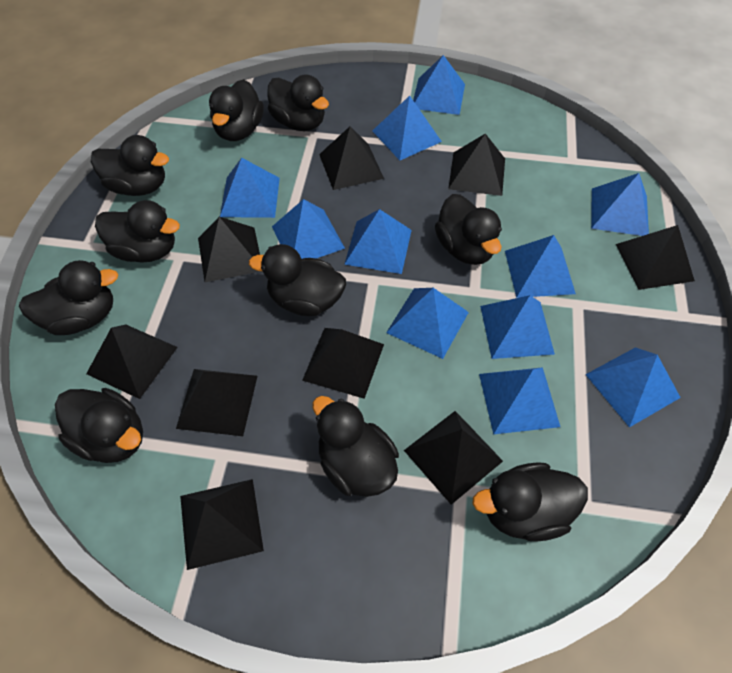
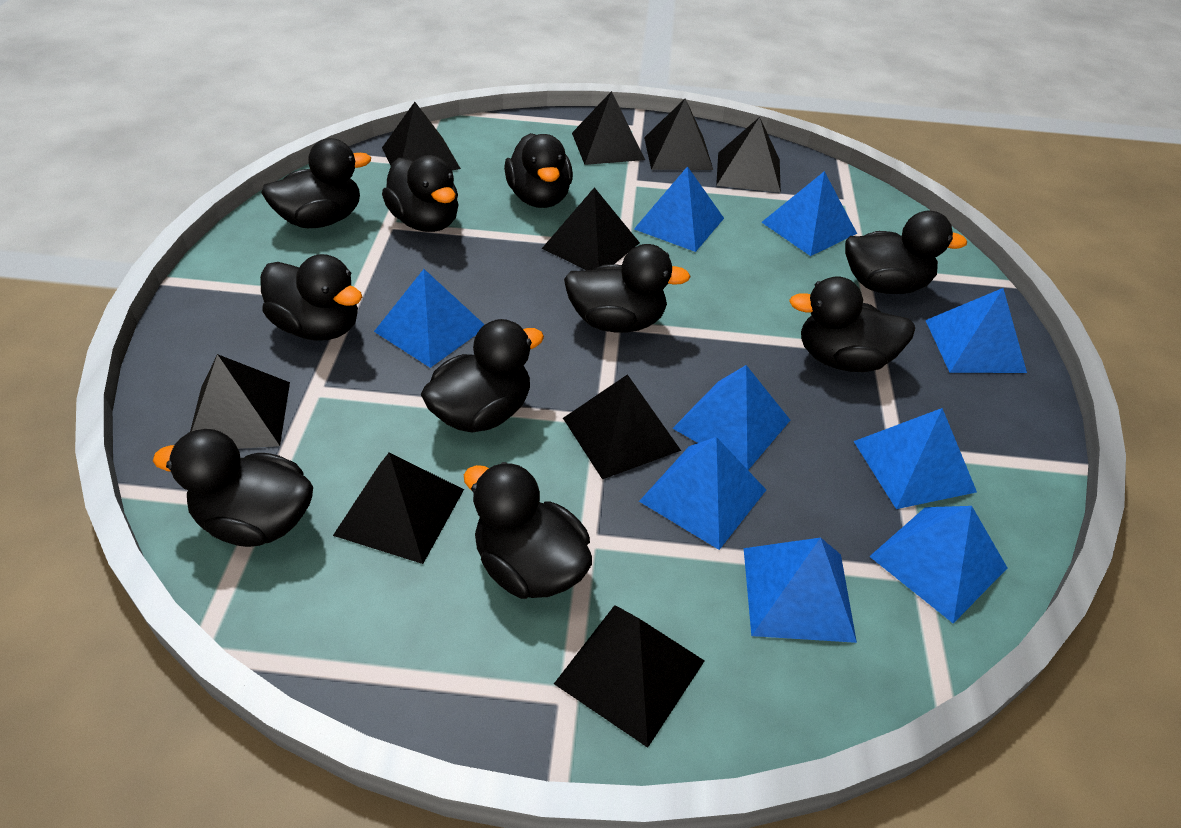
blue pyramid: 11 -> 9

